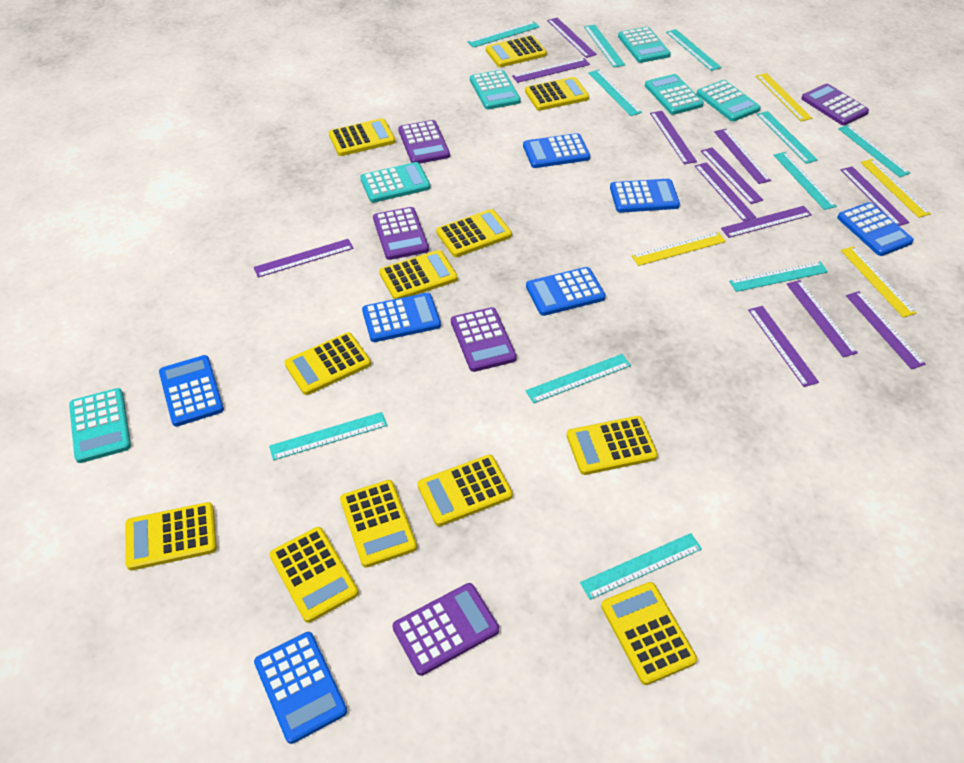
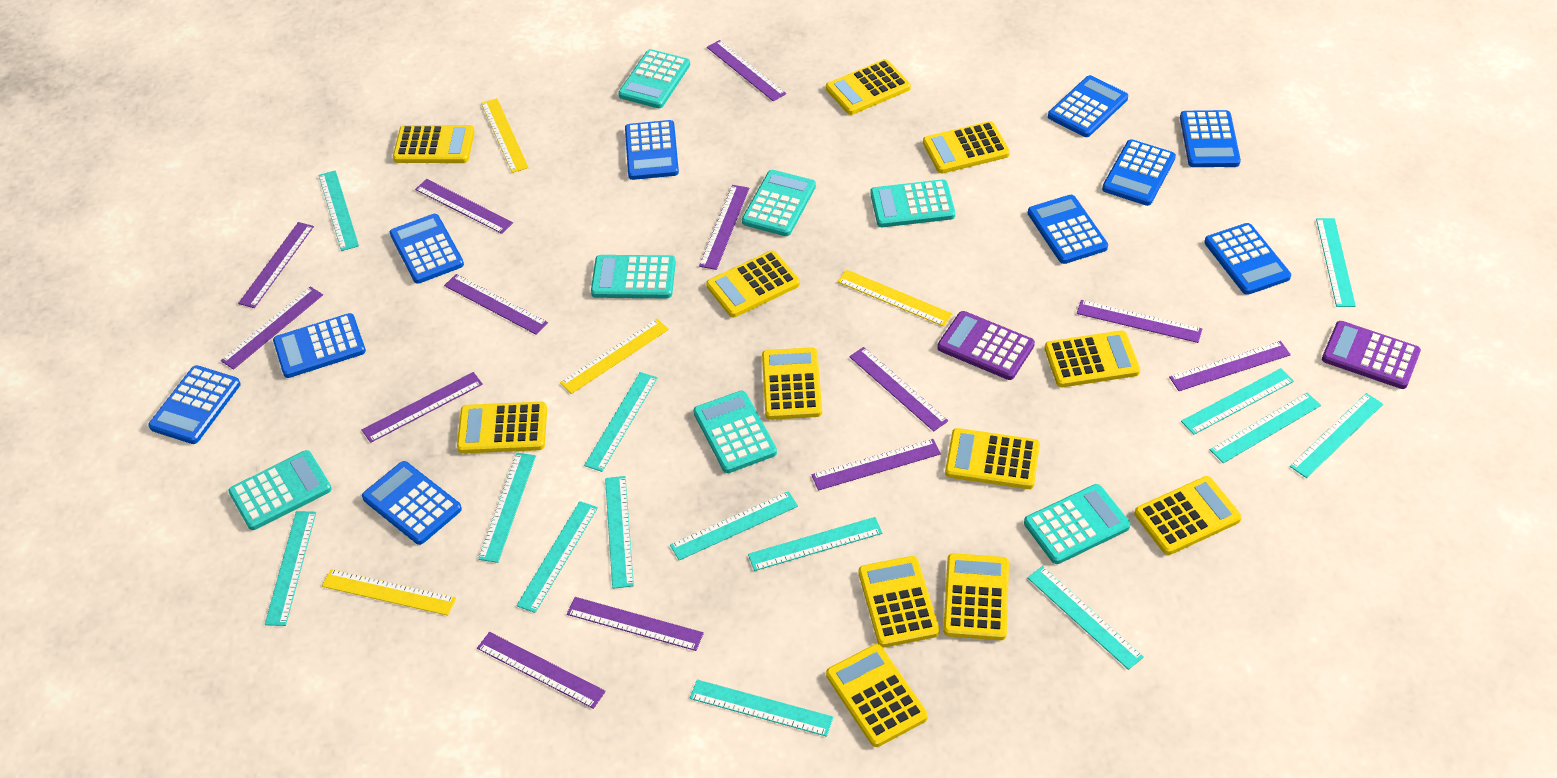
blue calculator: 7 -> 10
purple calculator: 5 -> 2
purple ruler: 12 -> 13
turquoise calculator: 6 -> 7
turquoise ruler: 11 -> 14

